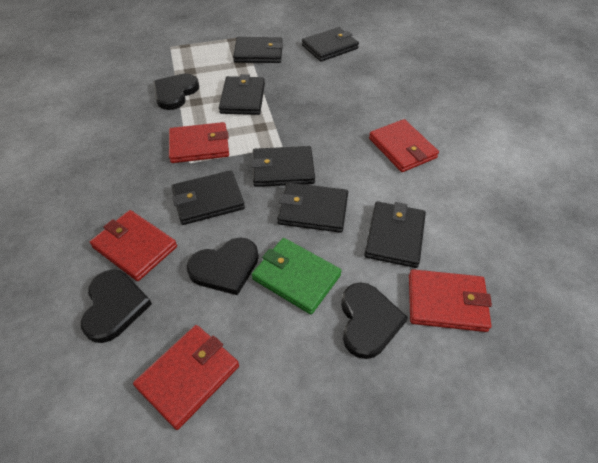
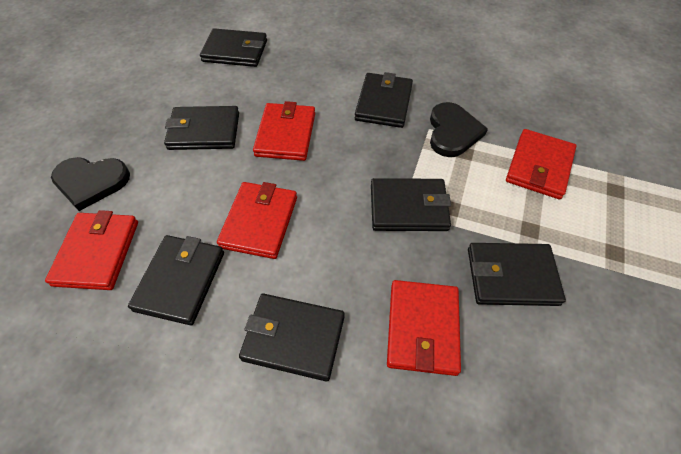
black heart: 4 -> 2
green wallet: 1 -> 0

